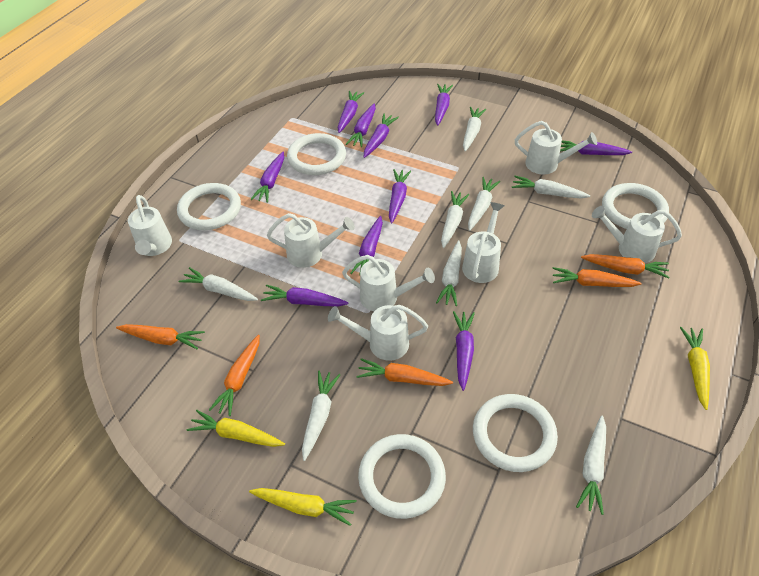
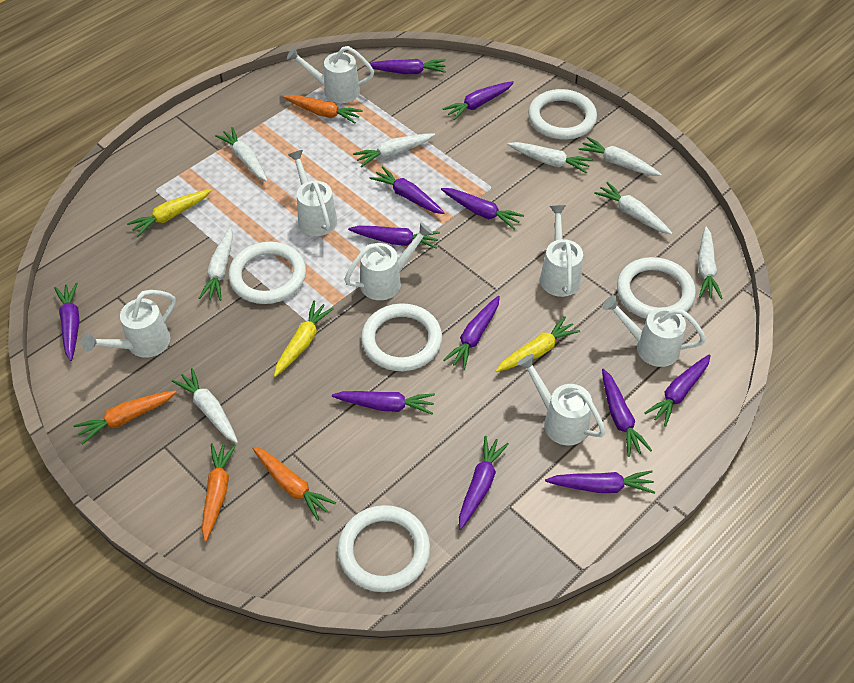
orange carrot: 5 -> 4
purple carrot: 10 -> 12

